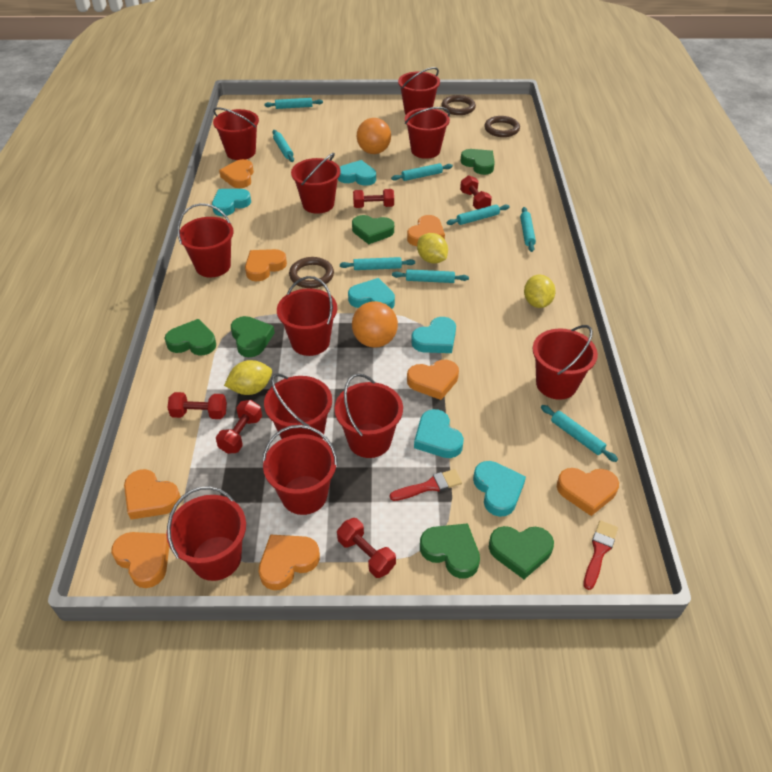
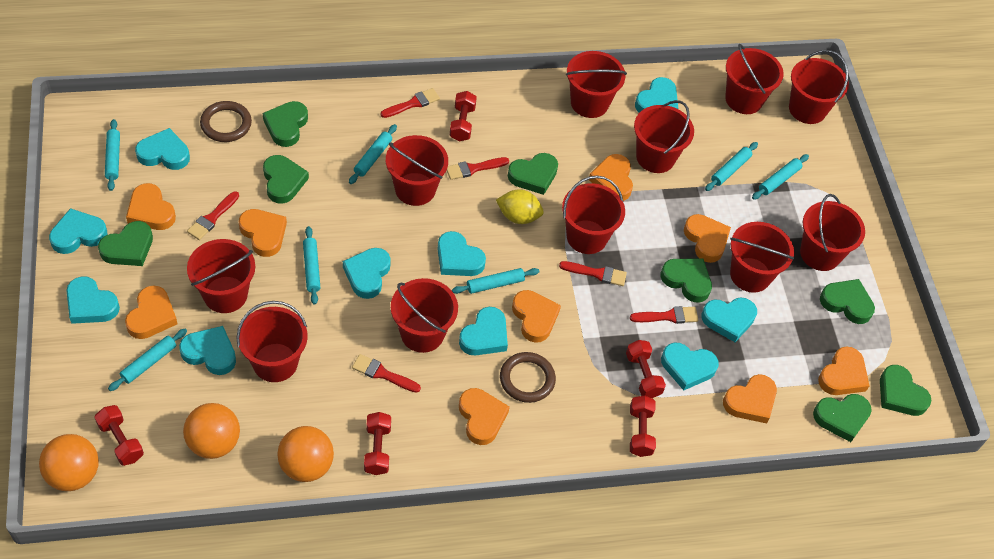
brown ring: 3 -> 2
green heart: 6 -> 8
orange ball: 2 -> 3
orange heart: 8 -> 9
red brush: 2 -> 6
turquoise heart: 6 -> 10
turquoise rolling pin: 8 -> 7
yellow lemon: 3 -> 1

